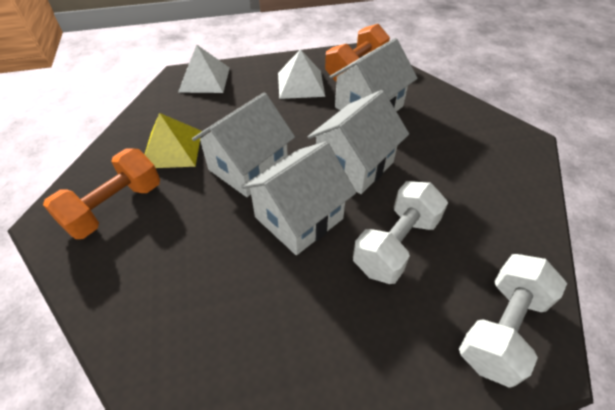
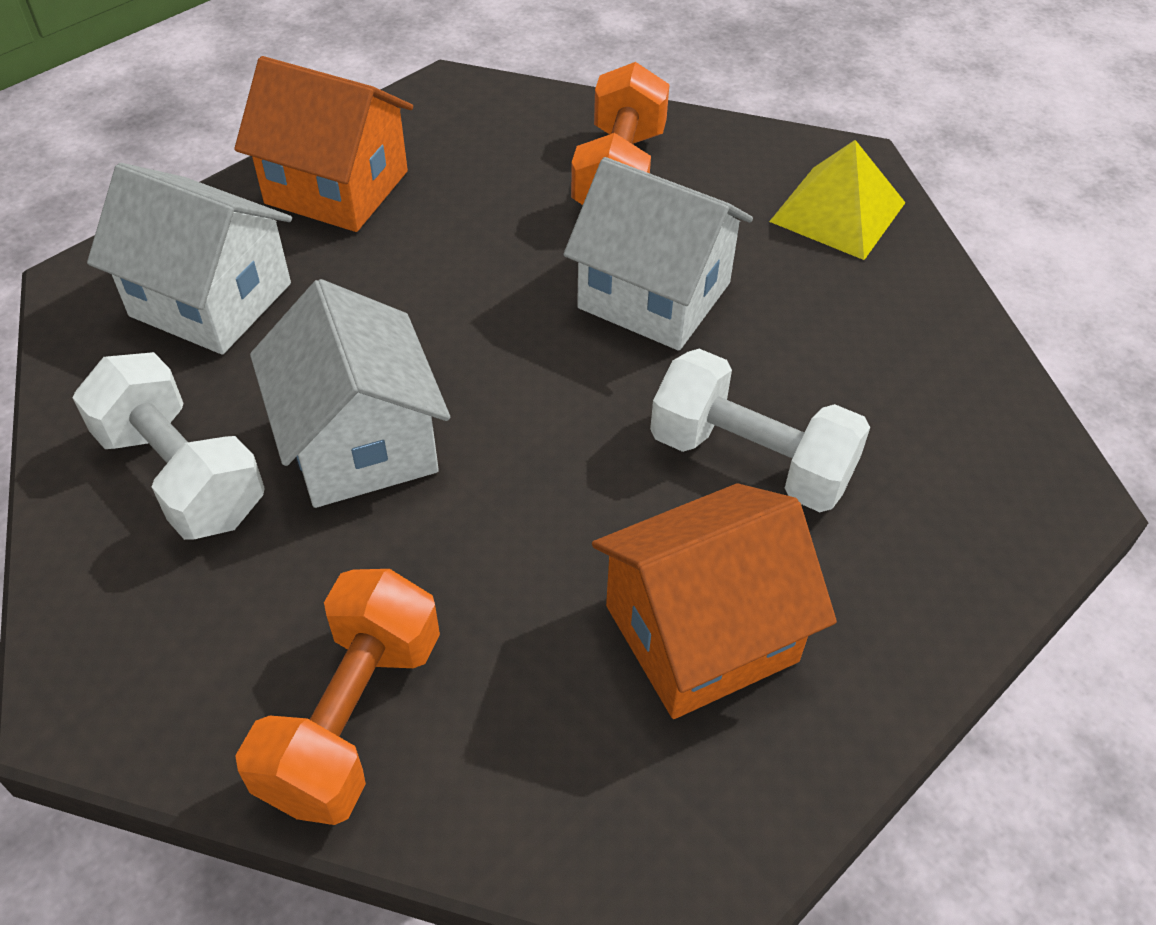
orange house: 0 -> 2
white house: 4 -> 3
white pyramid: 2 -> 0

